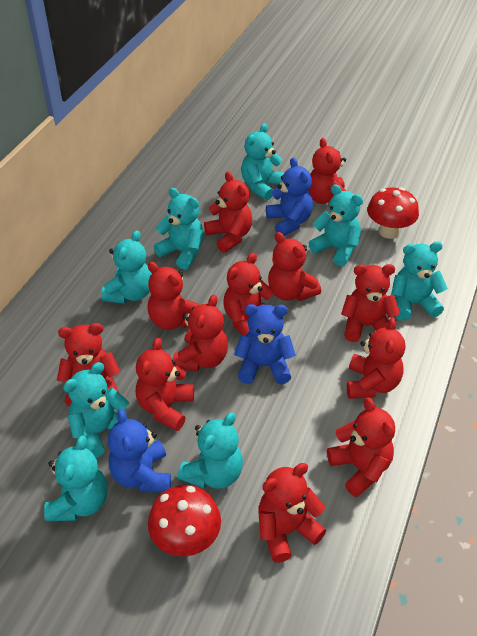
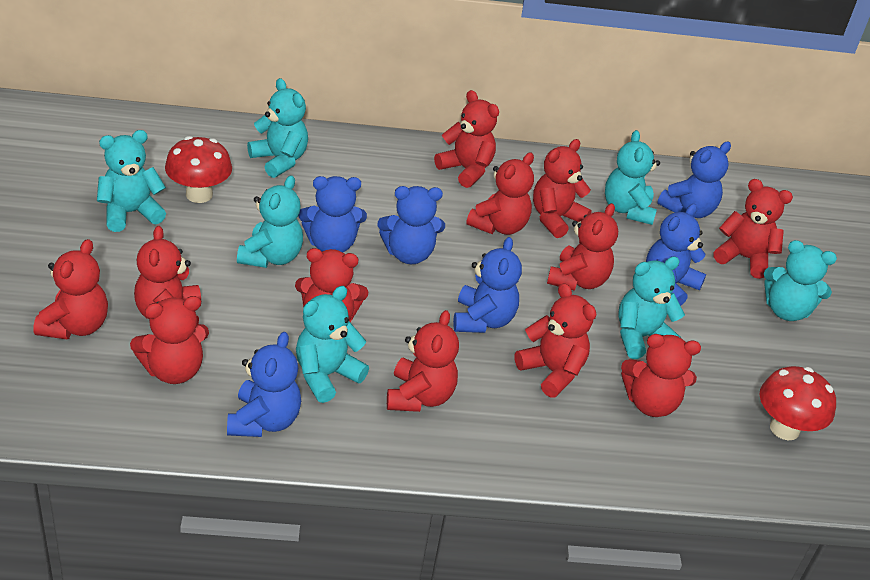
blue teddy bear: 3 -> 6
turquoise teddy bear: 8 -> 7

